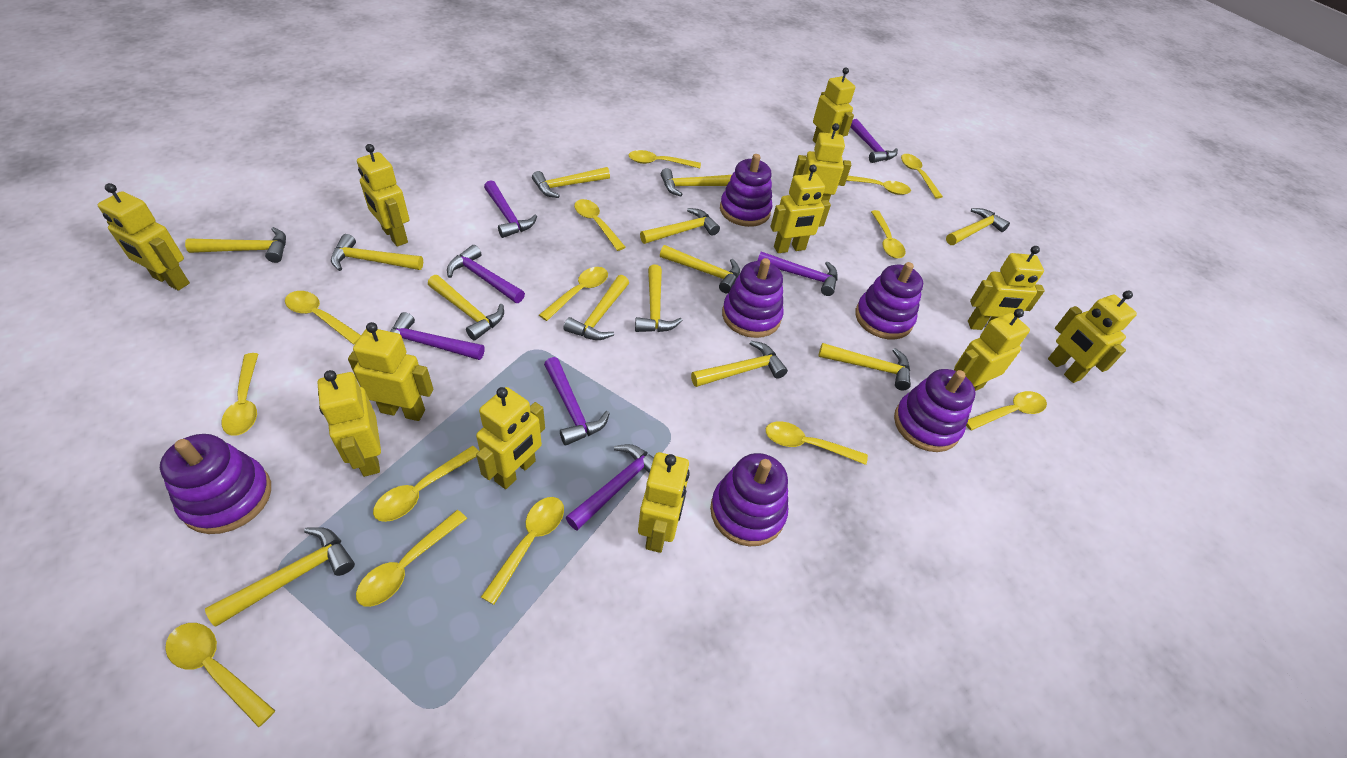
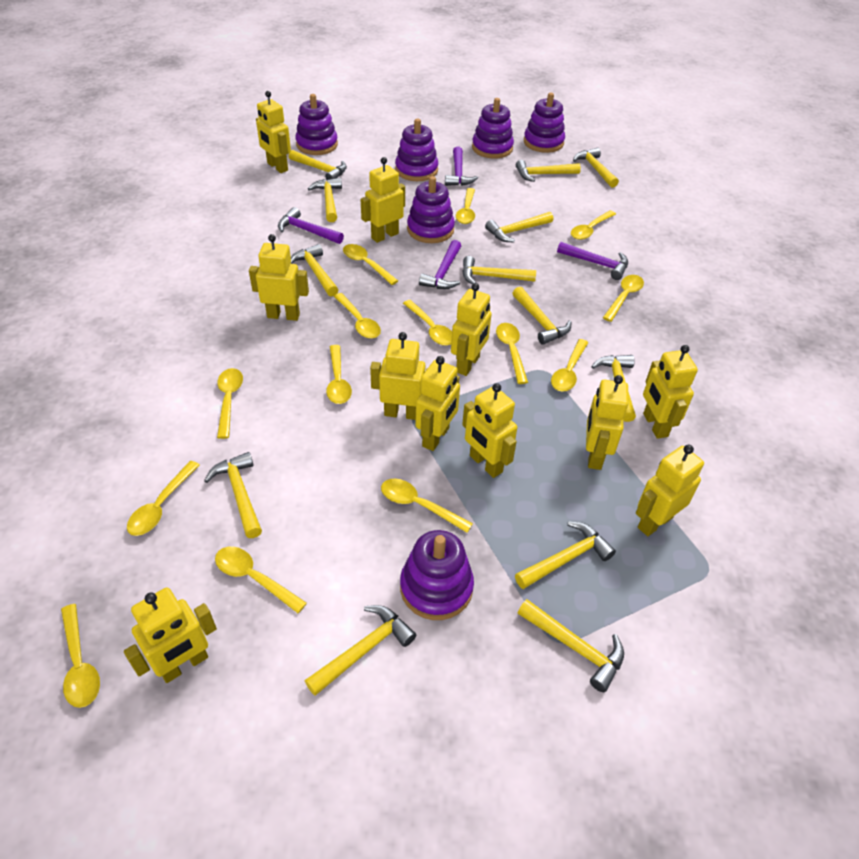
purple hammer: 7 -> 4
yellow robot: 12 -> 11

